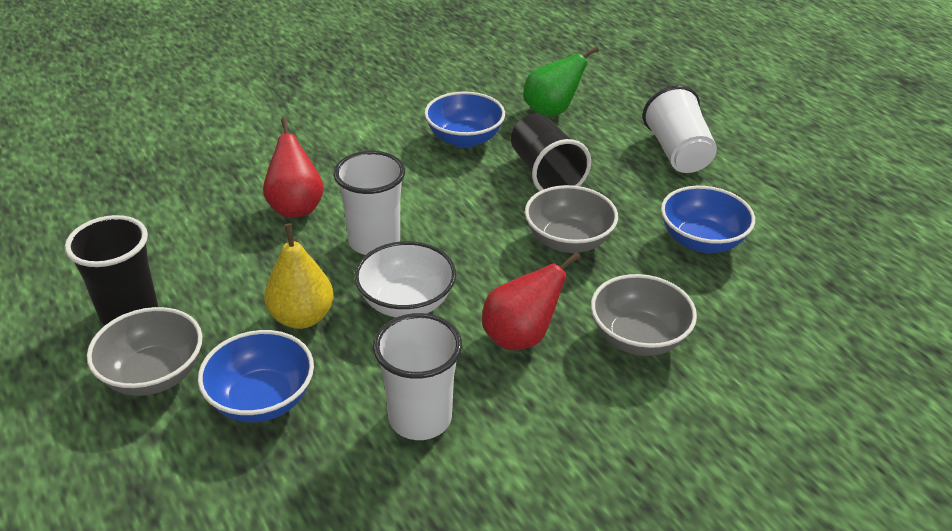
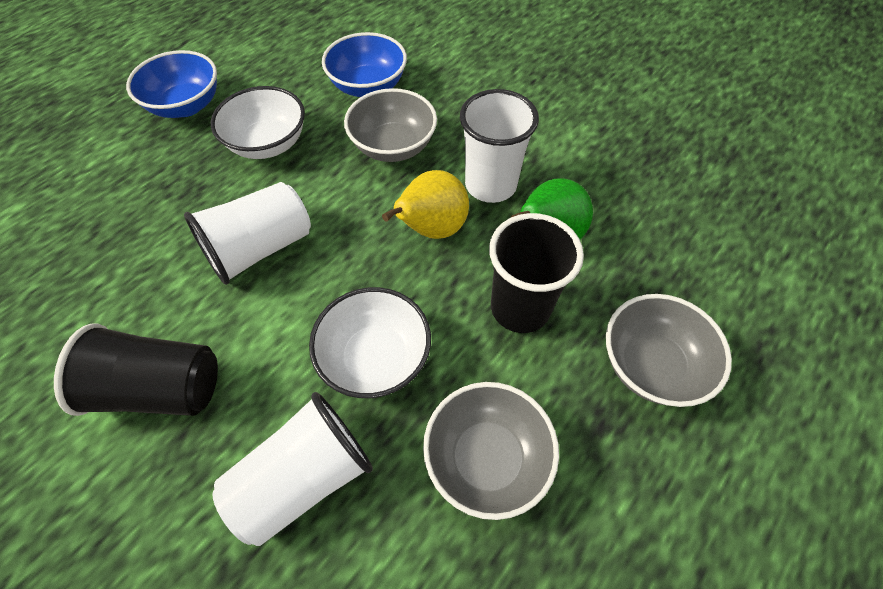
blue bowl: 3 -> 2
red pear: 2 -> 0
white bowl: 1 -> 2

